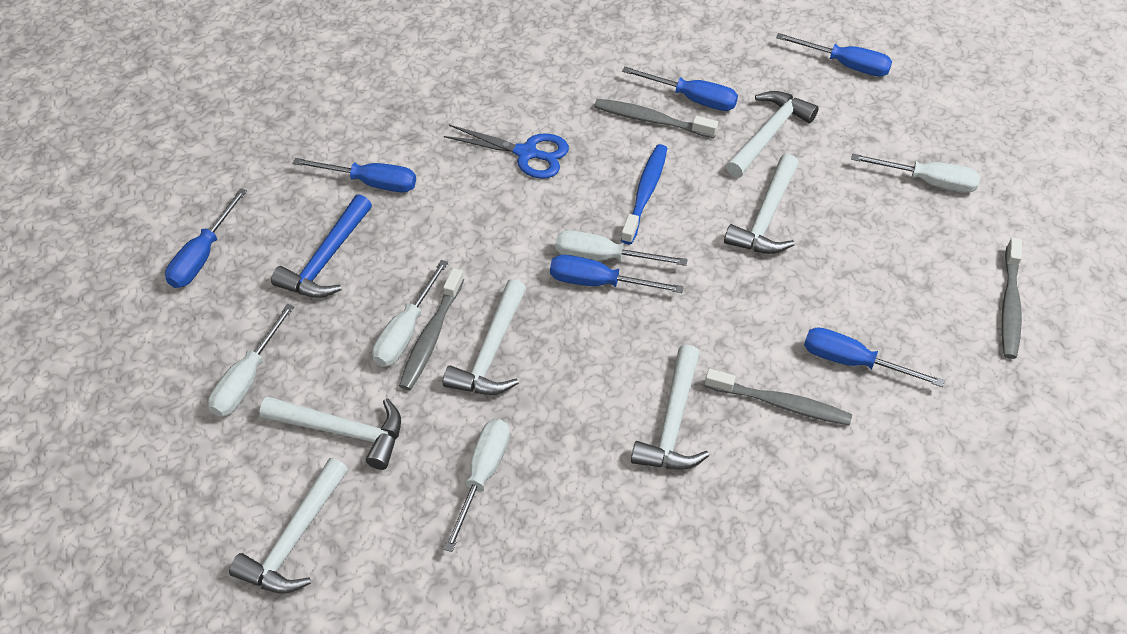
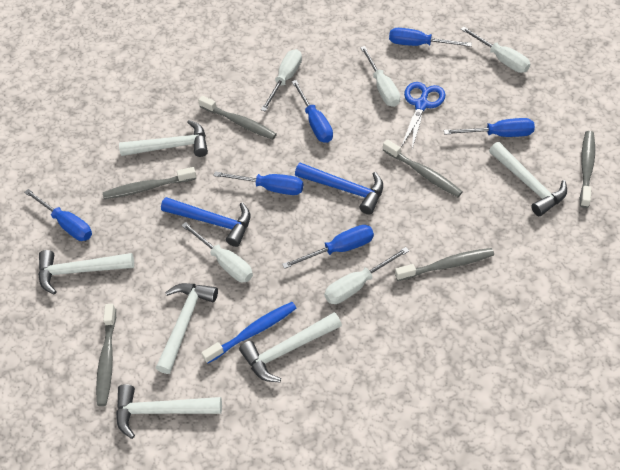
blue hammer: 1 -> 2
grey toothbrush: 4 -> 6

